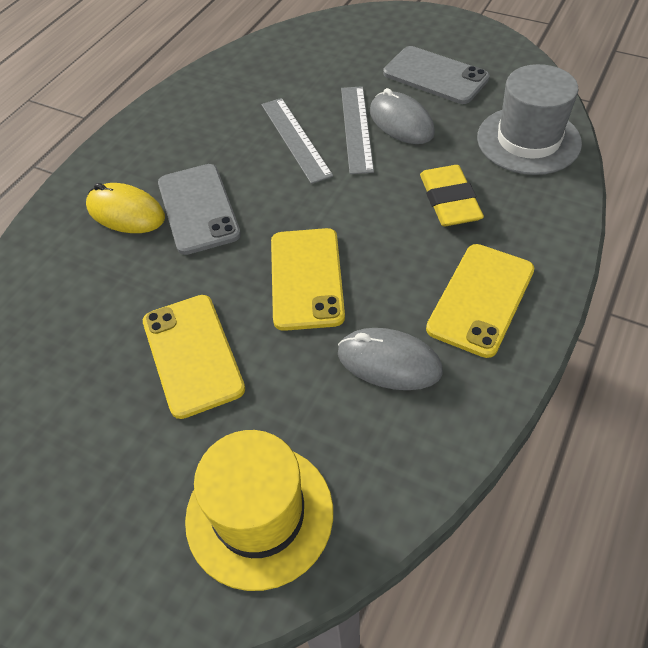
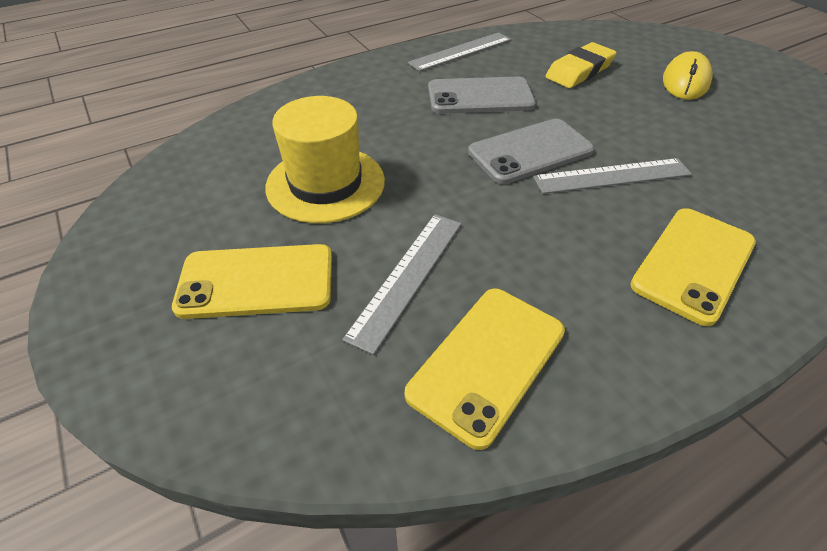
grey hat: 1 -> 0
grey mouse: 2 -> 0
grey ruler: 2 -> 3

